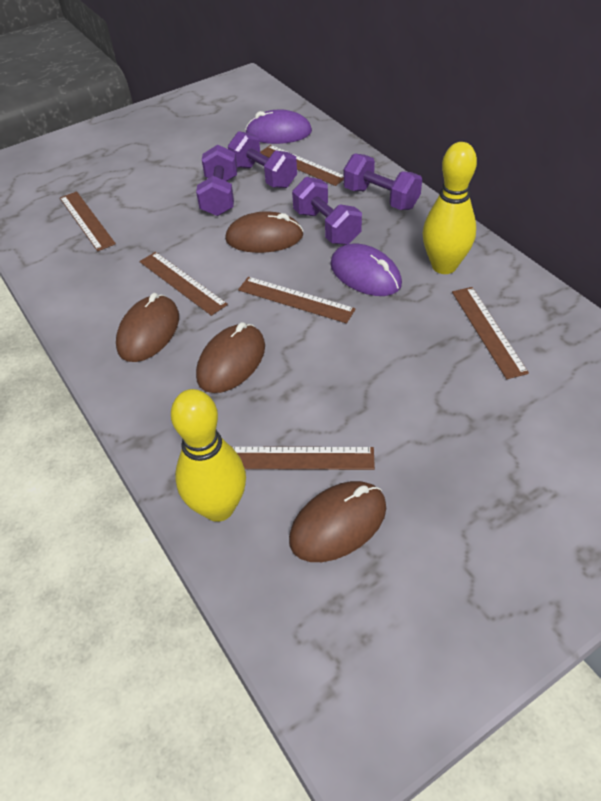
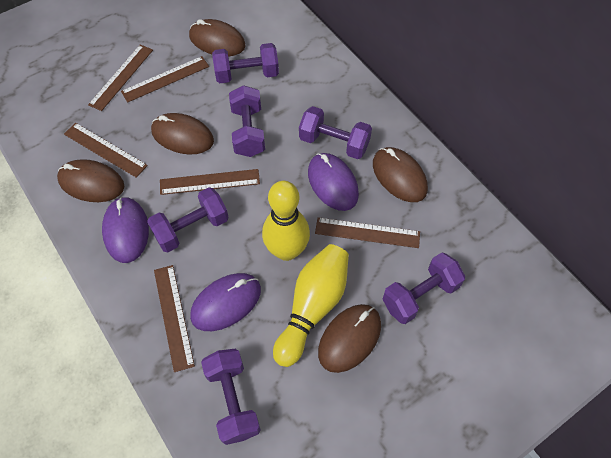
brown mouse: 4 -> 5
purple dumbbell: 4 -> 6
purple mouse: 2 -> 3

